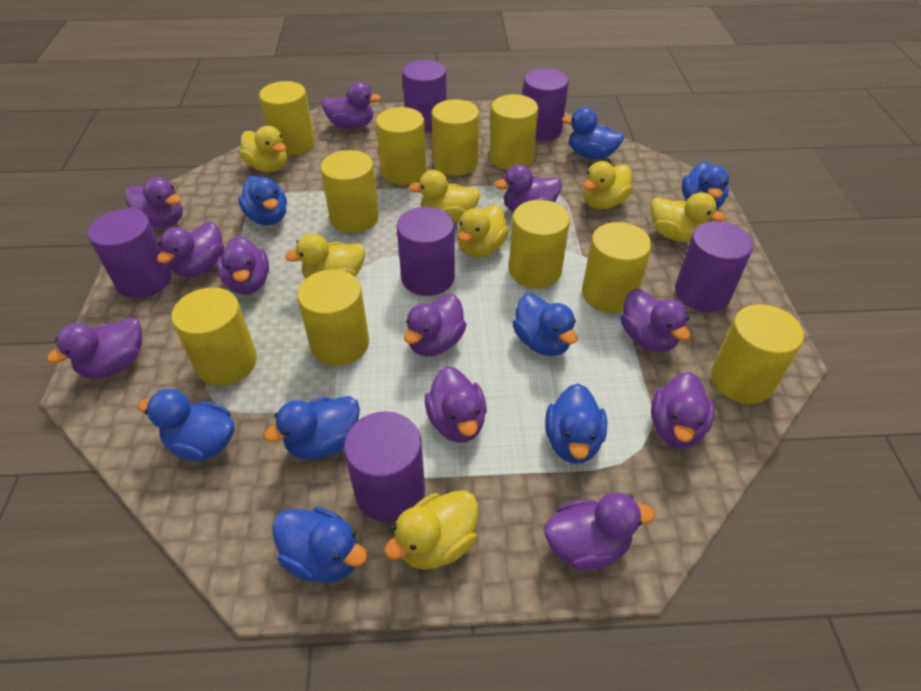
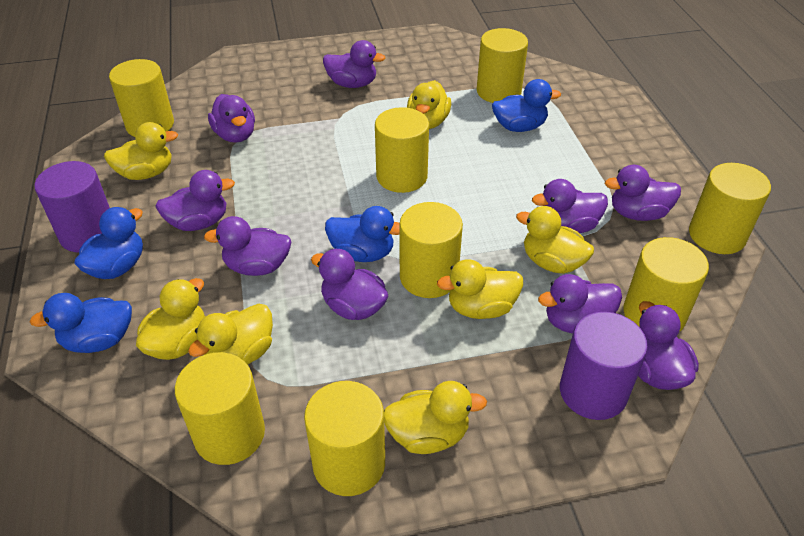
blue duck: 8 -> 4
purple cylinder: 6 -> 2
purple duck: 11 -> 9
yellow cylinder: 10 -> 8

